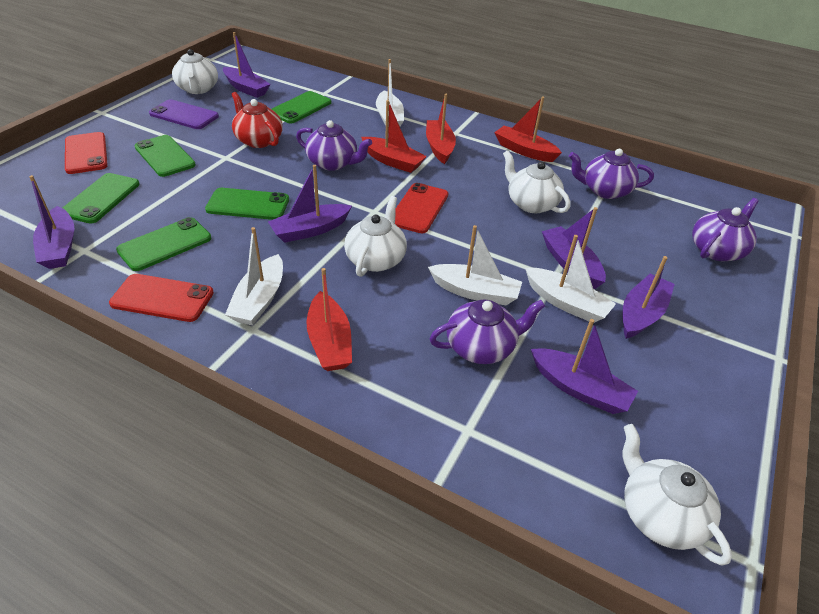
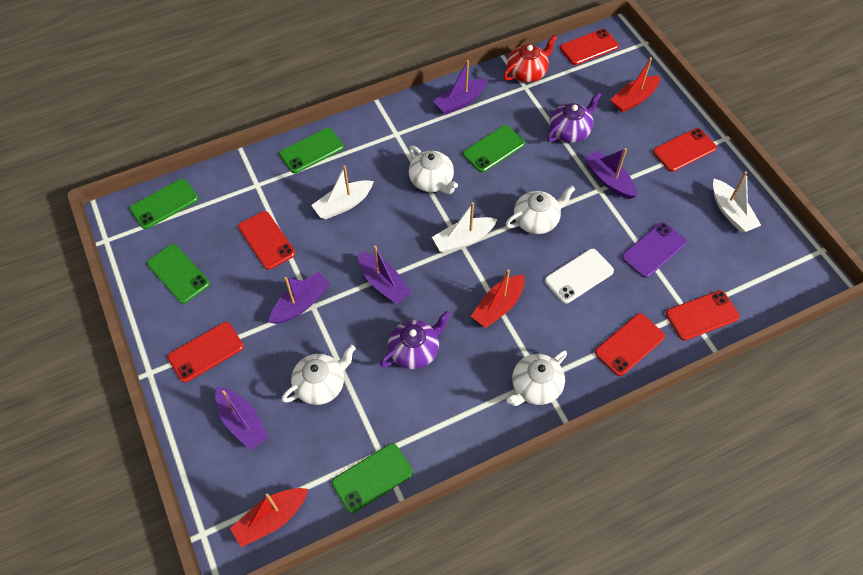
purple boat: 6 -> 5
purple teapot: 4 -> 2
red boat: 4 -> 3
red phone: 3 -> 6
white boat: 4 -> 3
white phone: 0 -> 1

